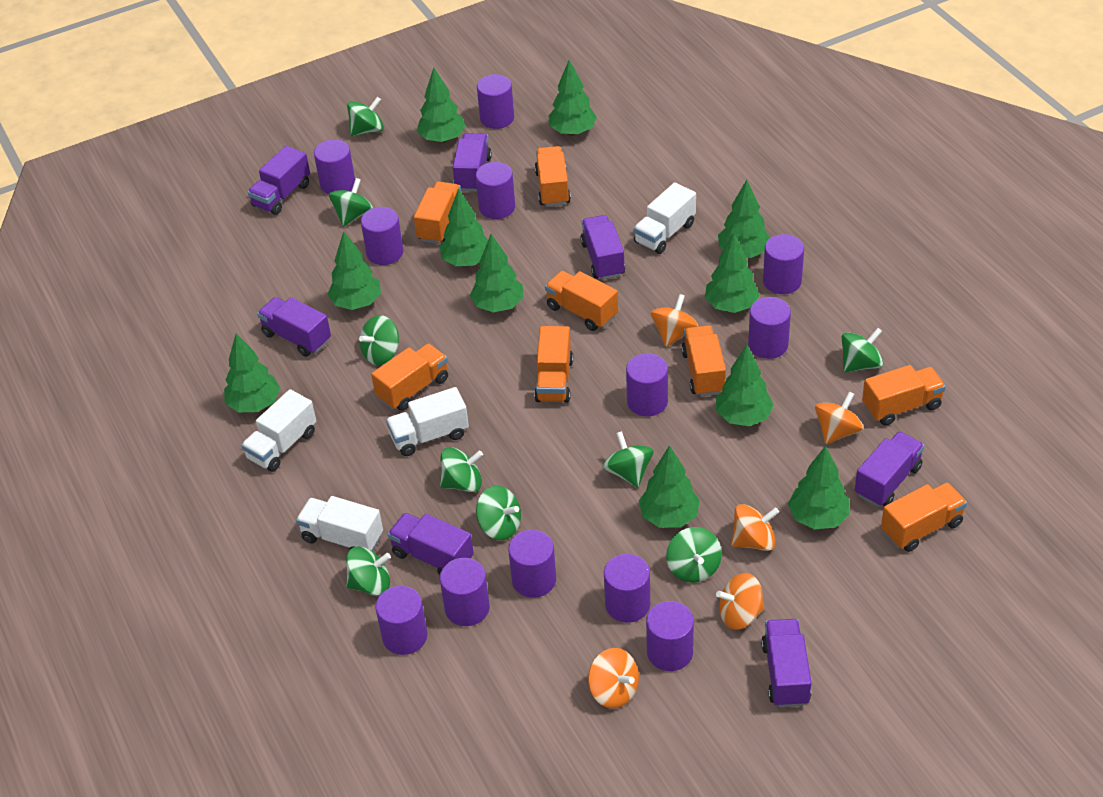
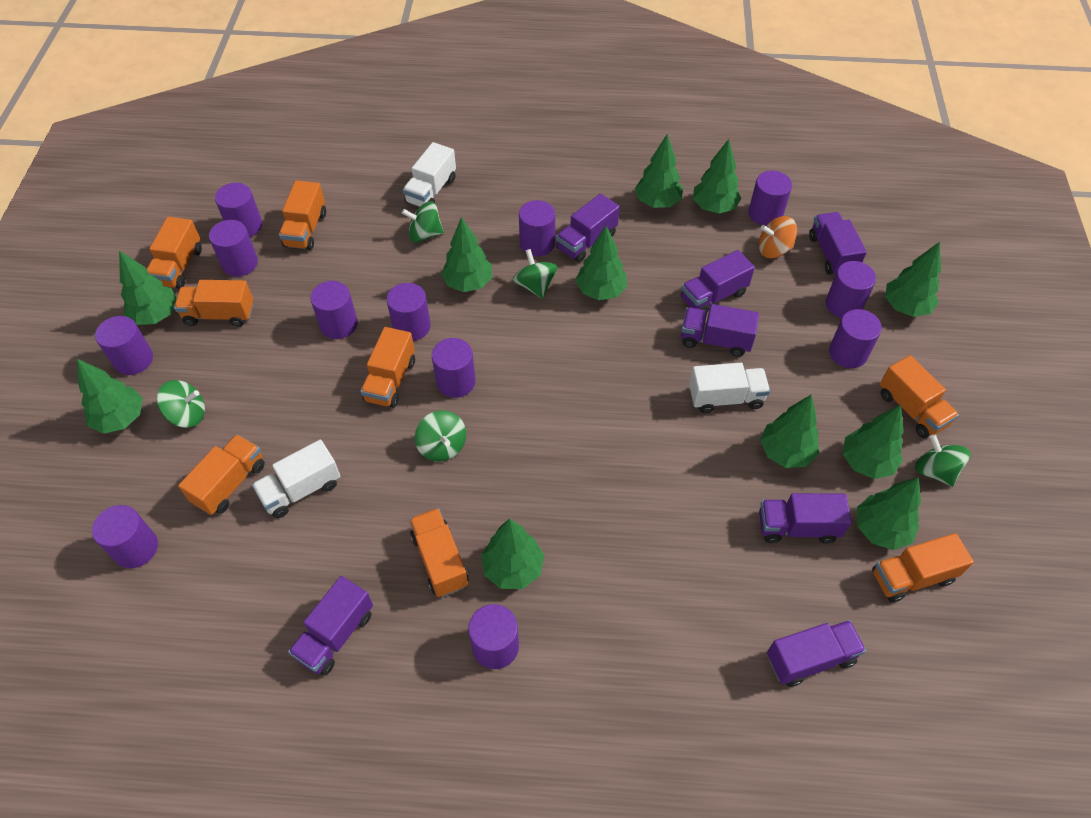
green spinning top: 9 -> 5
orange spinning top: 5 -> 1
white truck: 4 -> 3

